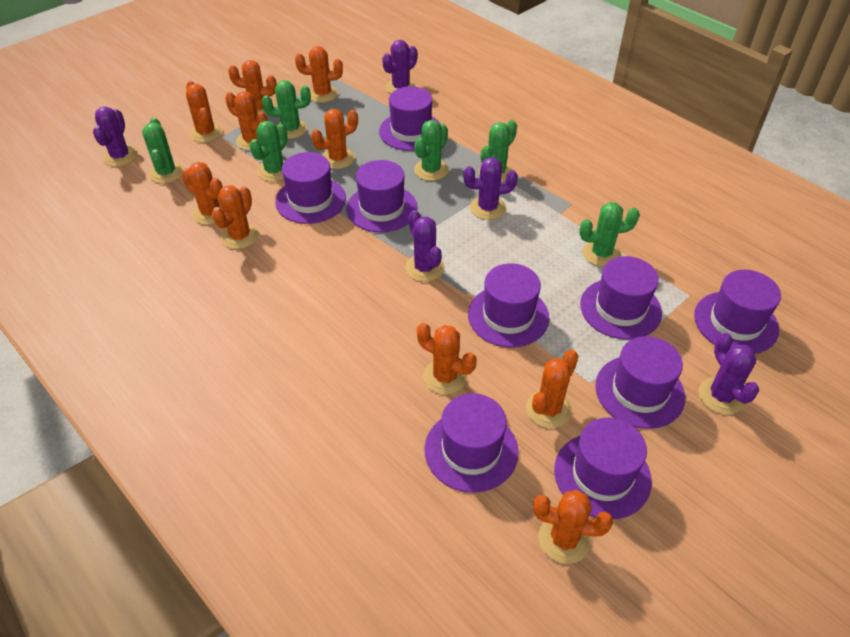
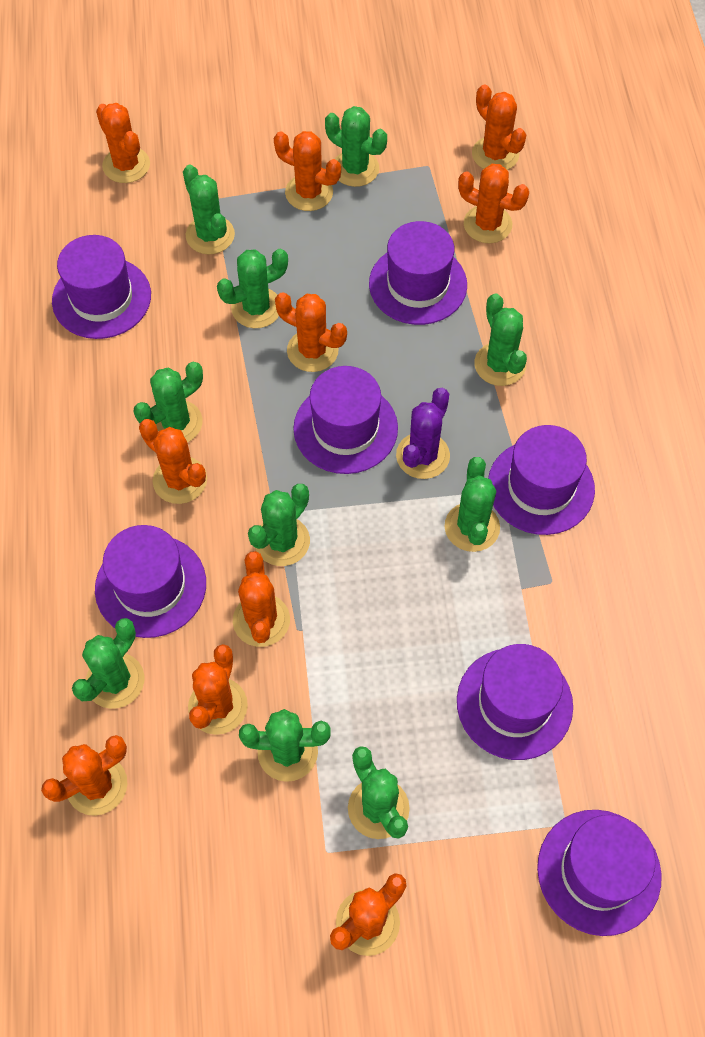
green cactus: 6 -> 10
purple cactus: 5 -> 1
purple hat: 9 -> 7

